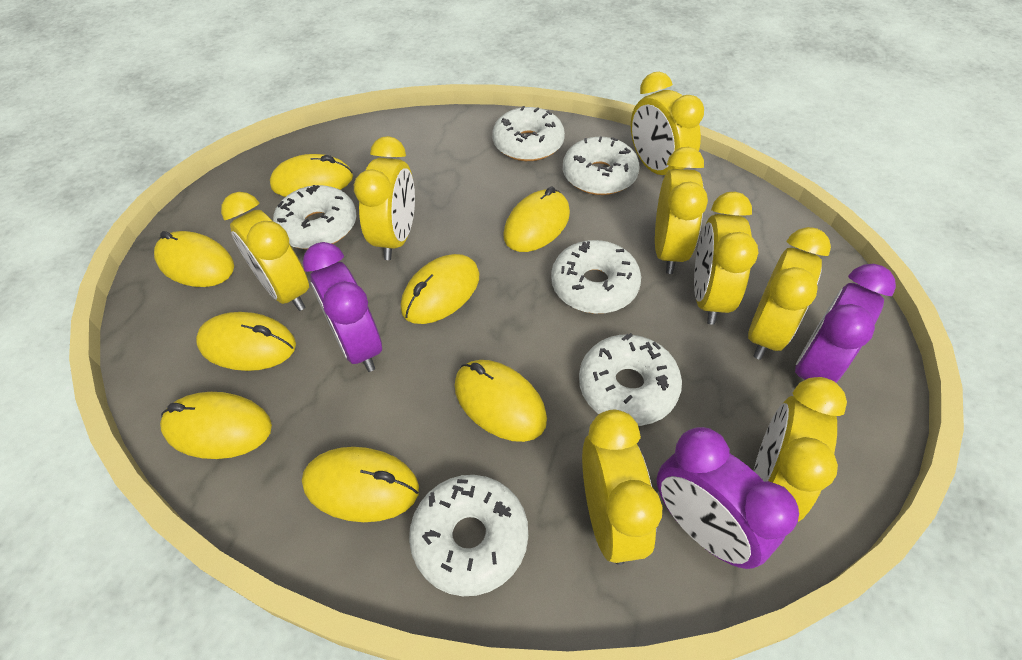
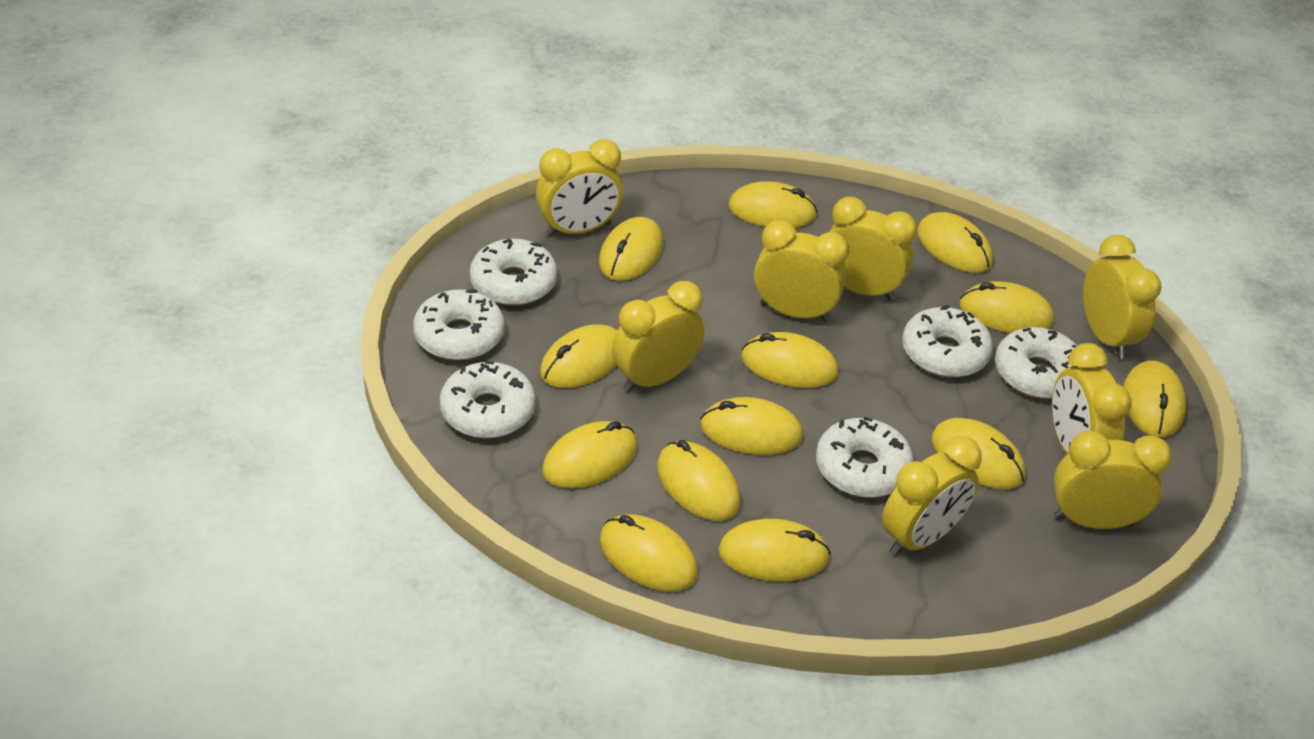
purple clock: 3 -> 0
yellow mouse: 8 -> 13

